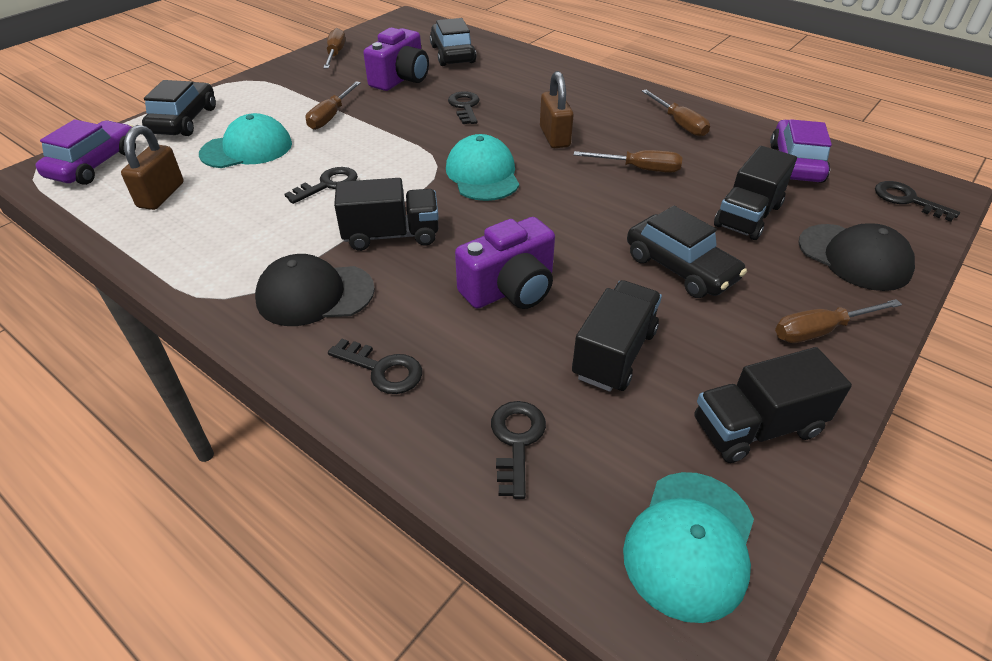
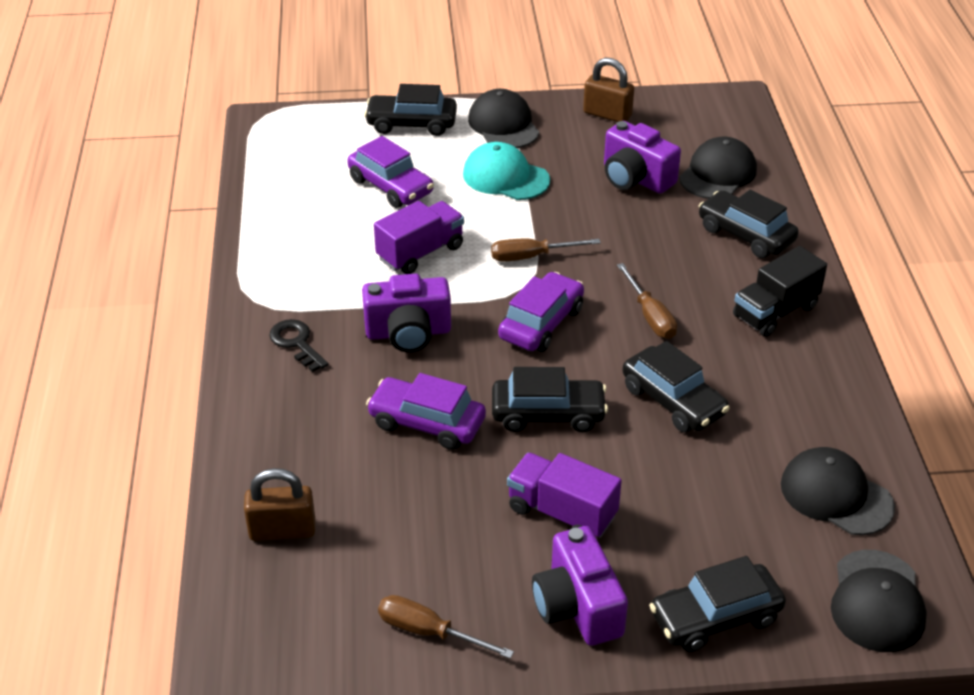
black cap: 2 -> 4
black car: 3 -> 5
black key: 5 -> 1
black truck: 4 -> 1
brown screwdriver: 5 -> 3
purple camera: 2 -> 3
purple car: 2 -> 3
purple truck: 0 -> 2
turquoise cap: 3 -> 1

